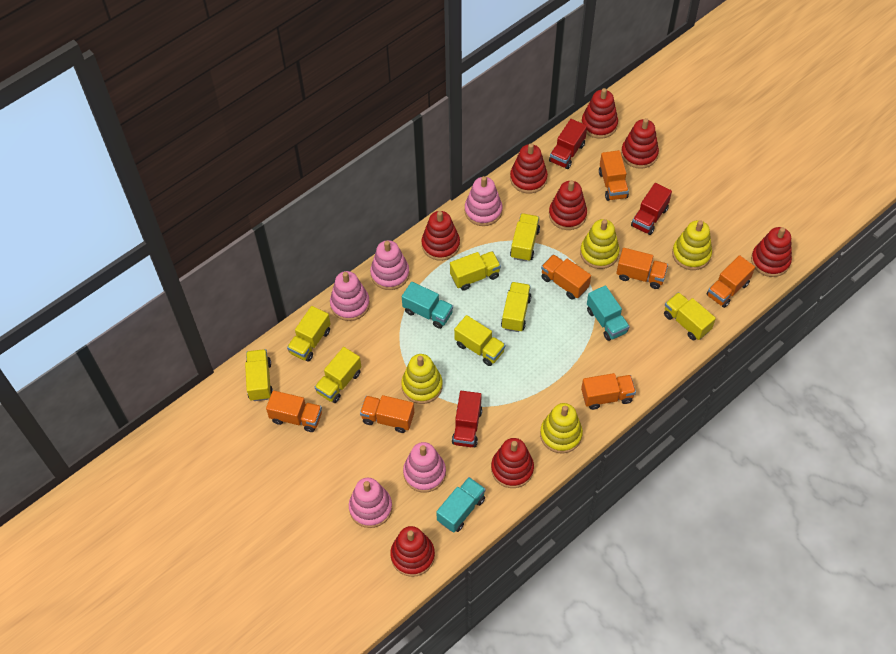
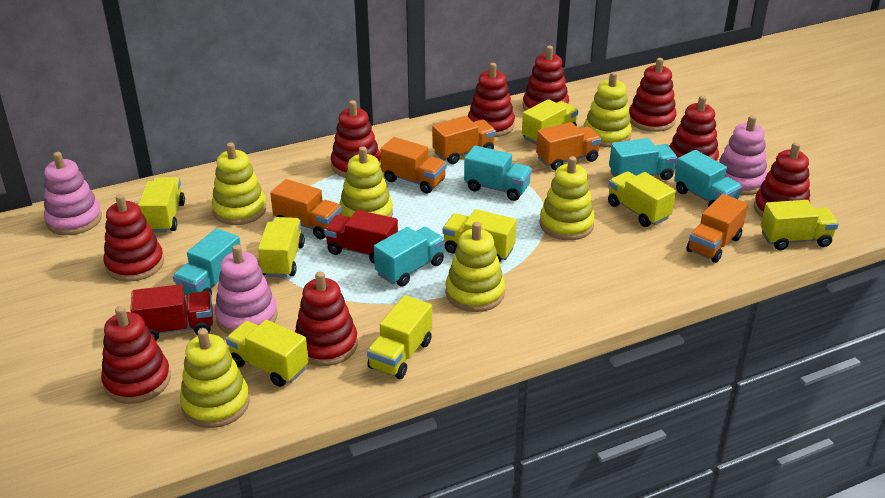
orange truck: 7 -> 5
pink stacking toy: 5 -> 3
red stacking toy: 8 -> 9
red truck: 3 -> 2
turquoise truck: 3 -> 5
yellow stacking toy: 4 -> 6

